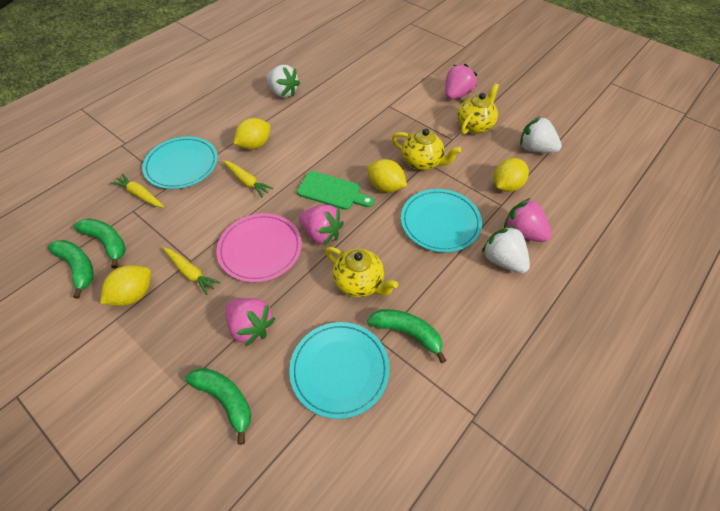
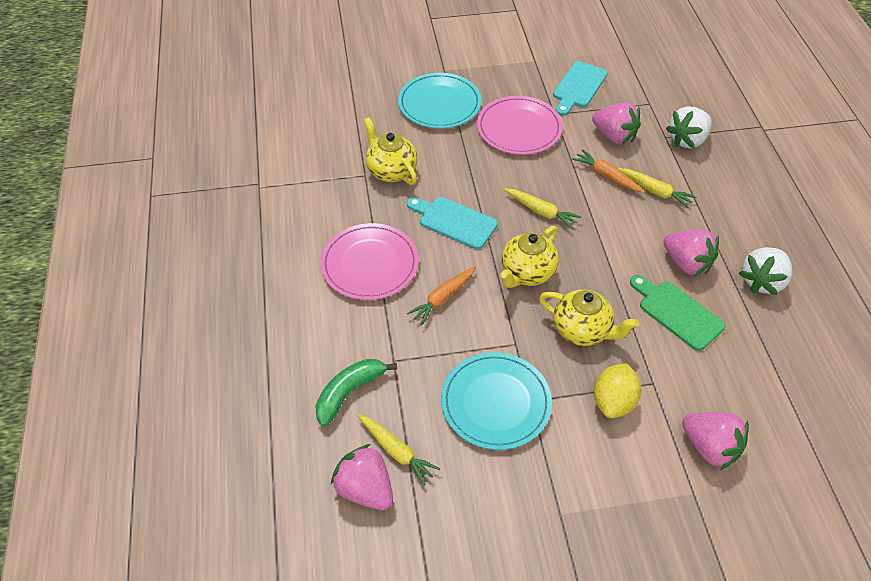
green banana: 4 -> 1
orange carrot: 0 -> 2
pink plate: 1 -> 2
turquoise cutting board: 0 -> 2
turquoise plate: 3 -> 2
white strawberry: 3 -> 2
yellow lemon: 4 -> 1

